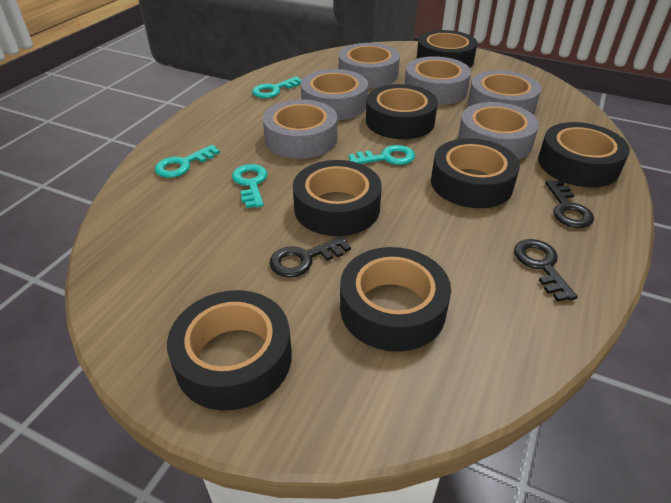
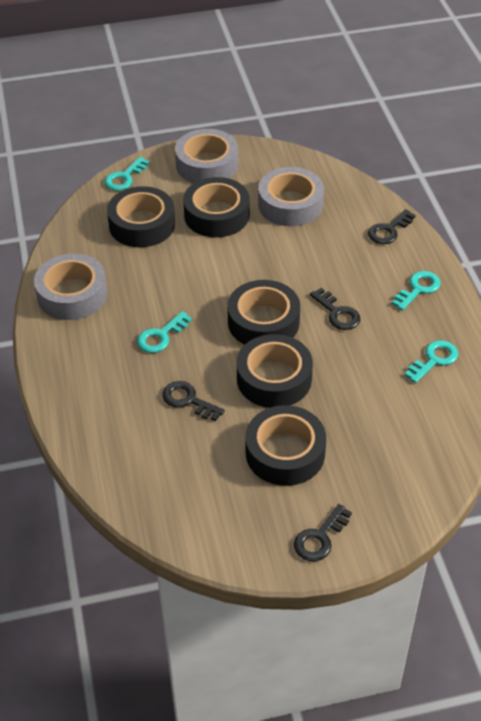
black key: 3 -> 4
black tape: 7 -> 5
grey tape: 6 -> 3

